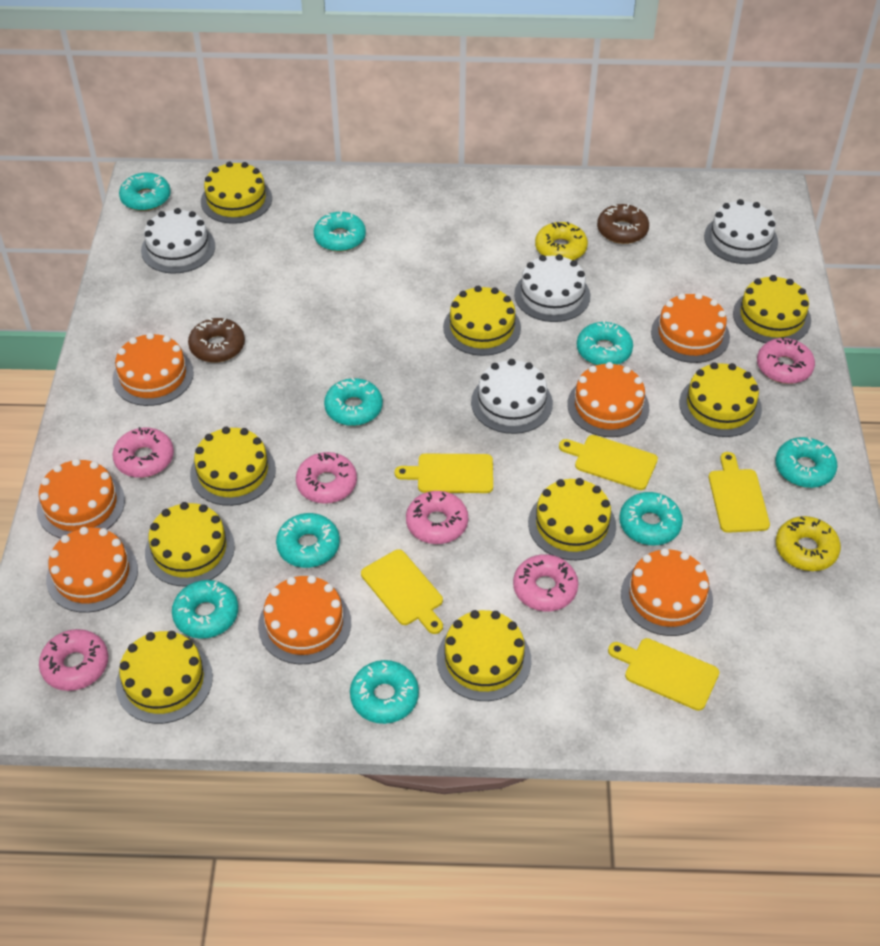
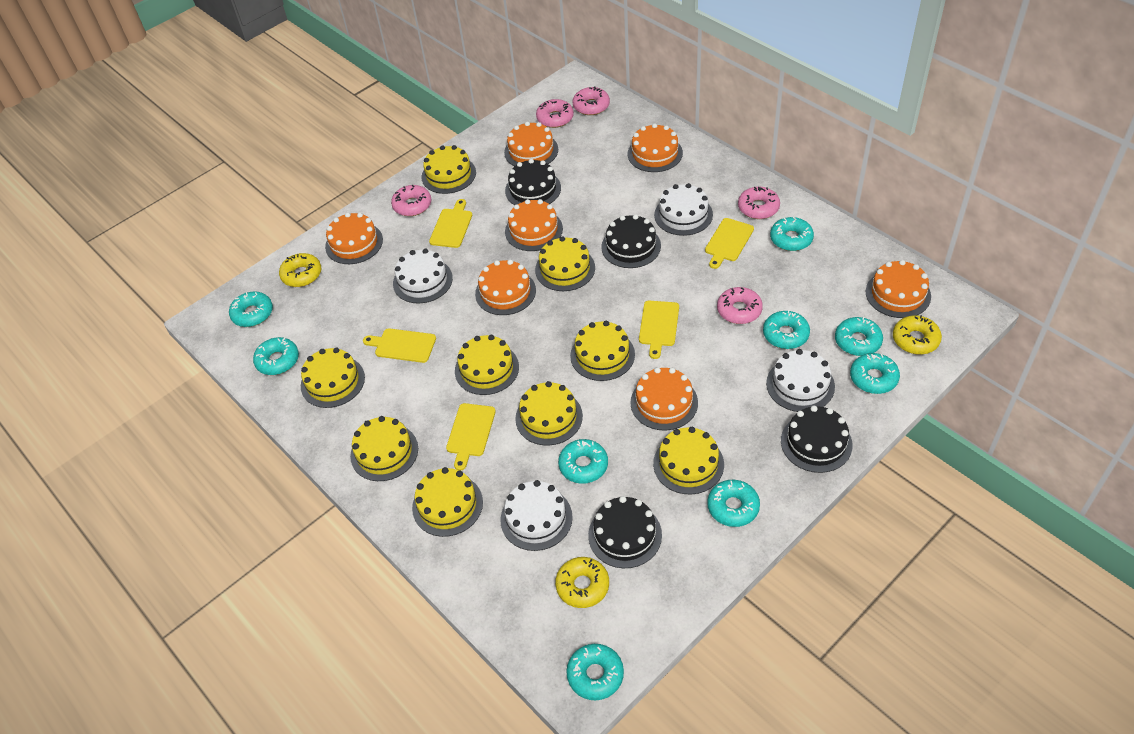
black cake: 0 -> 4
brown donut: 2 -> 0
pink donut: 6 -> 5
yellow donut: 2 -> 3

